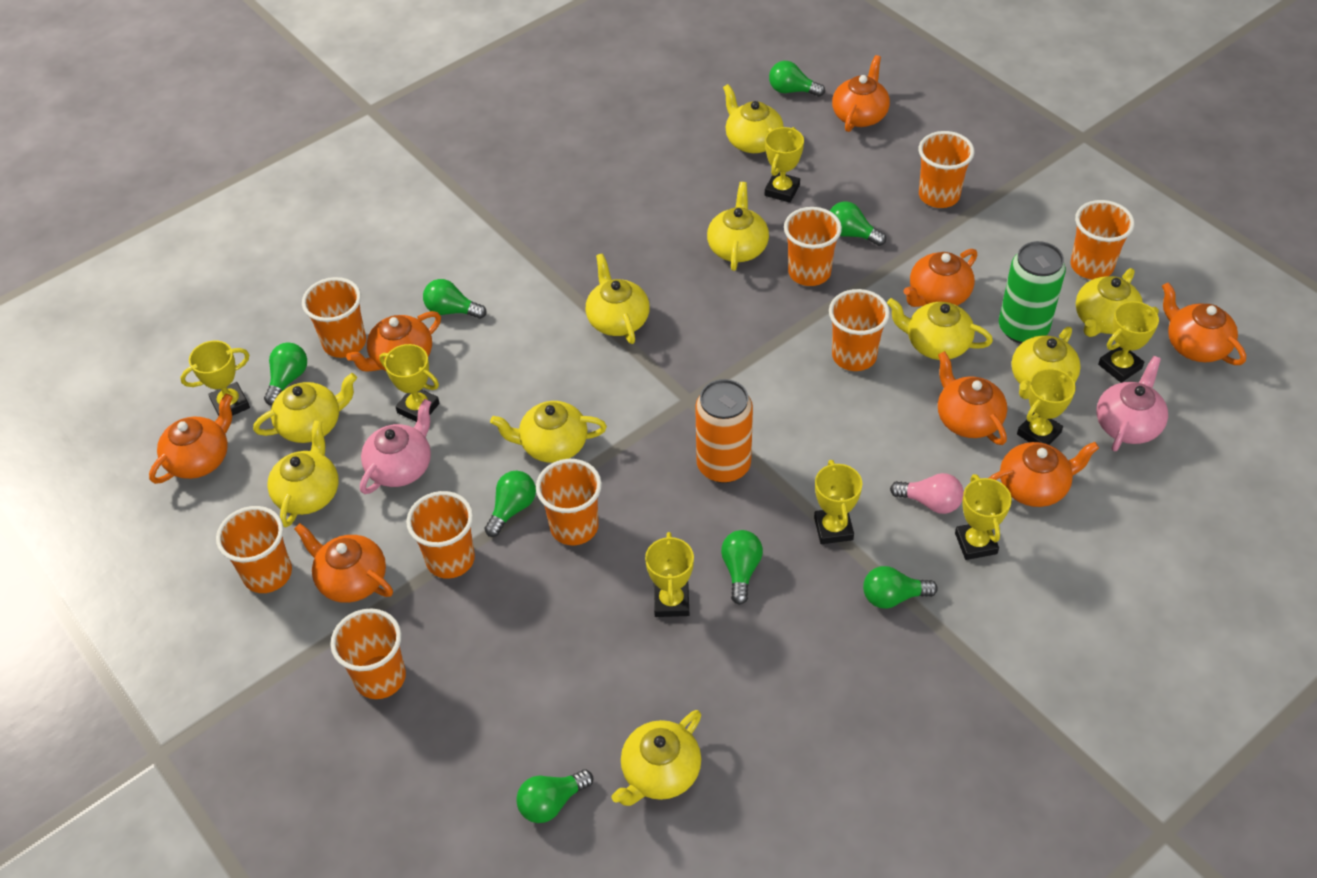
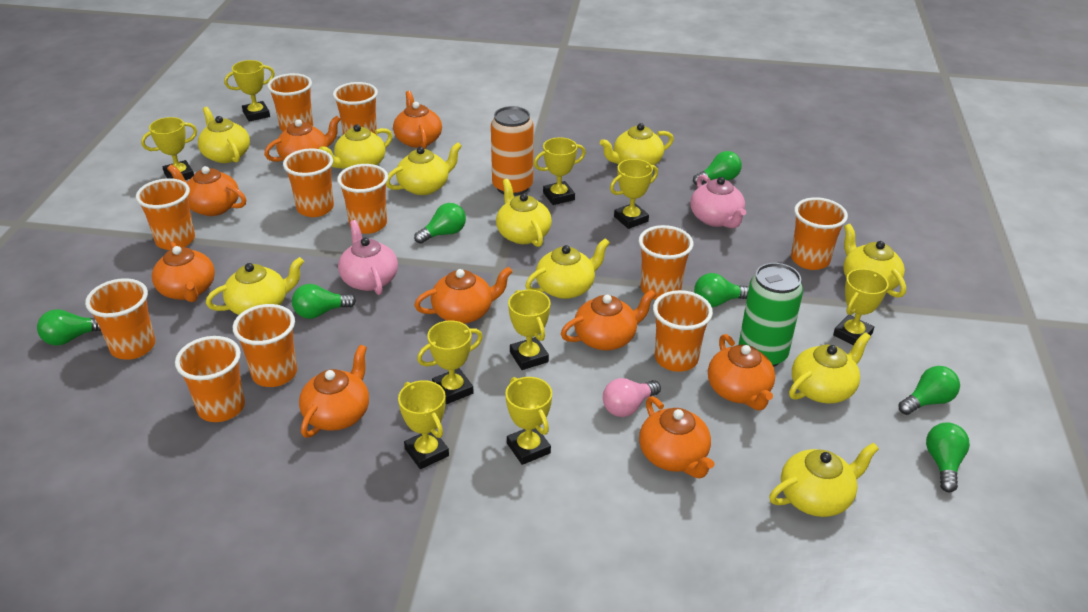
green light bulb: 8 -> 7
orange cup: 9 -> 11
orange teapot: 8 -> 9
yellow trophy: 8 -> 9

